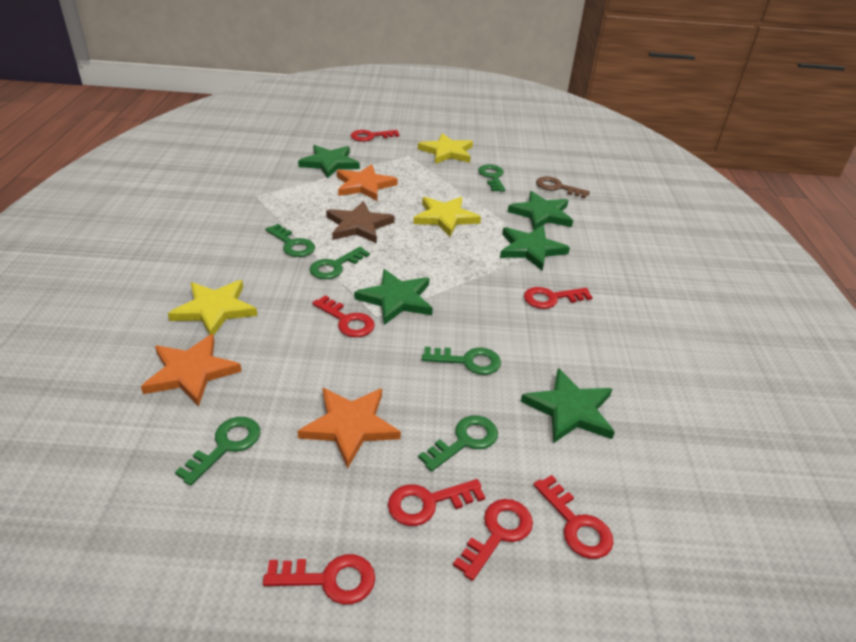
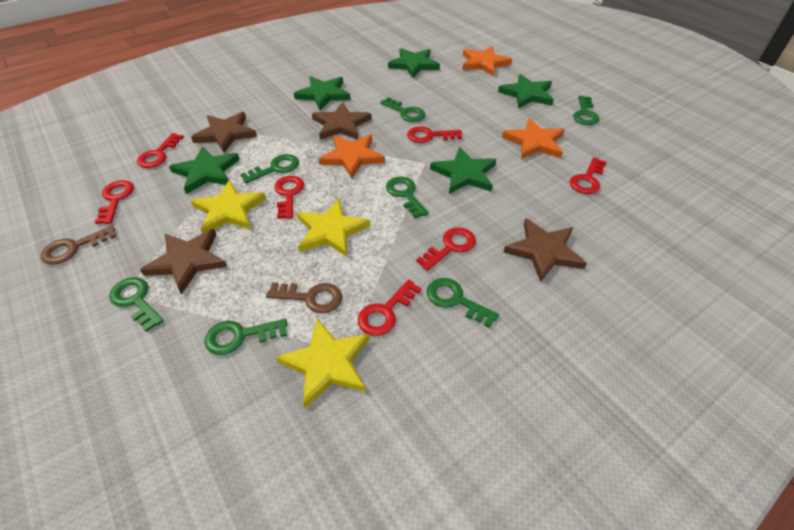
brown key: 1 -> 2
brown star: 1 -> 4
green key: 6 -> 7

